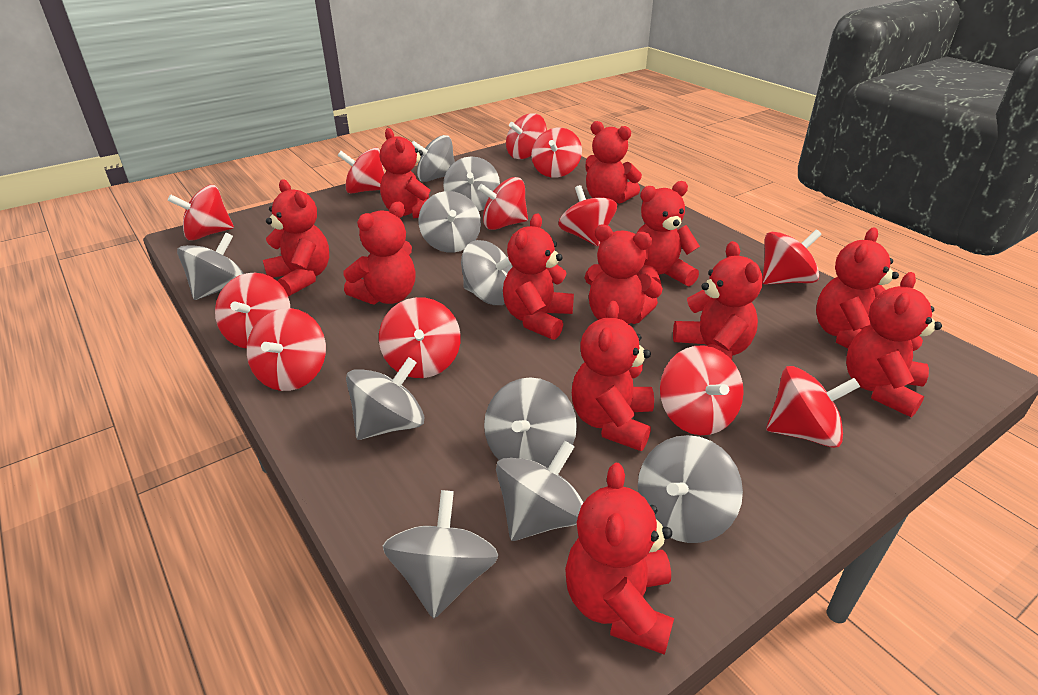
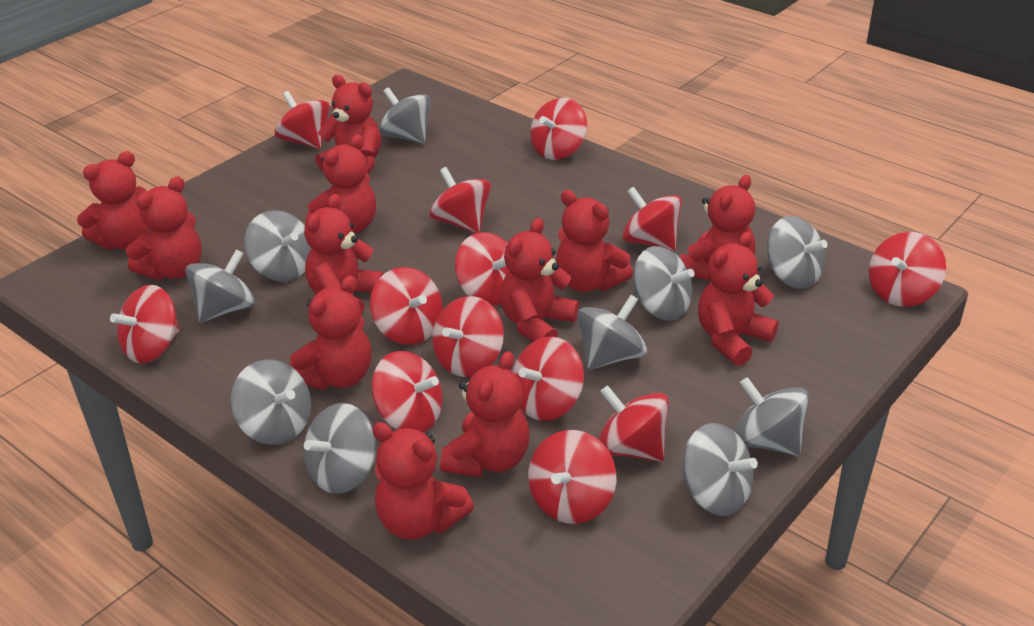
red spinning top: 12 -> 13

